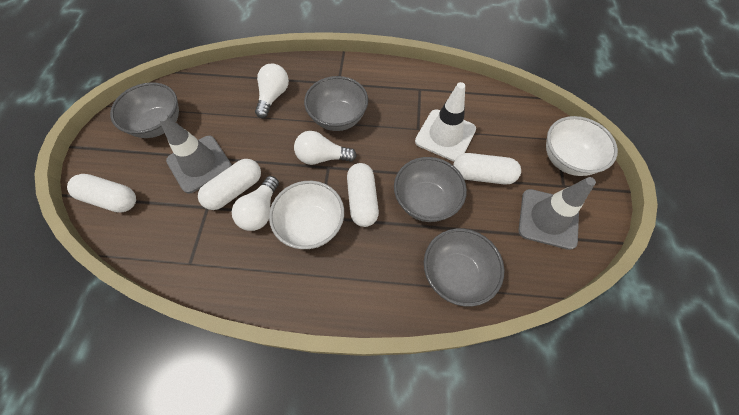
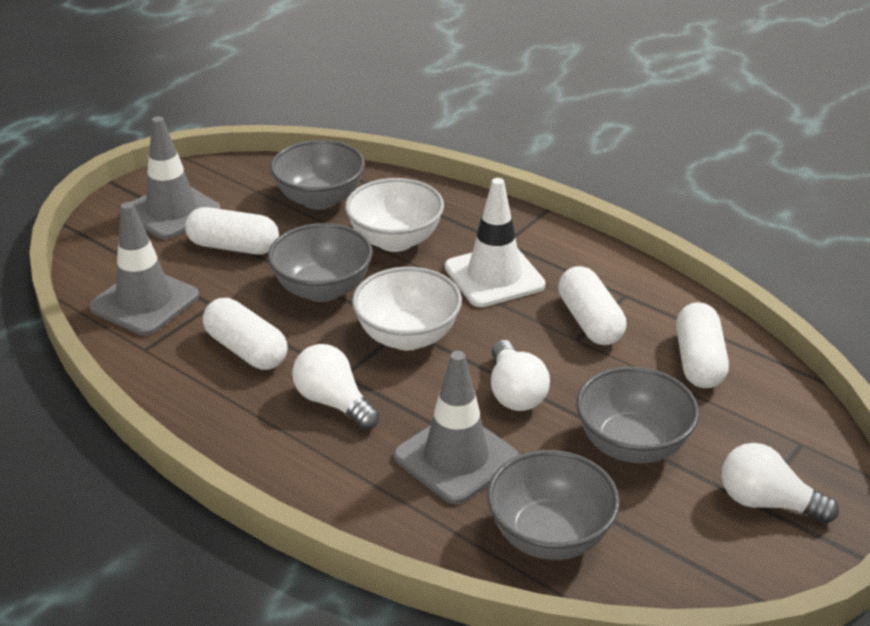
grey traffic cone: 2 -> 3

